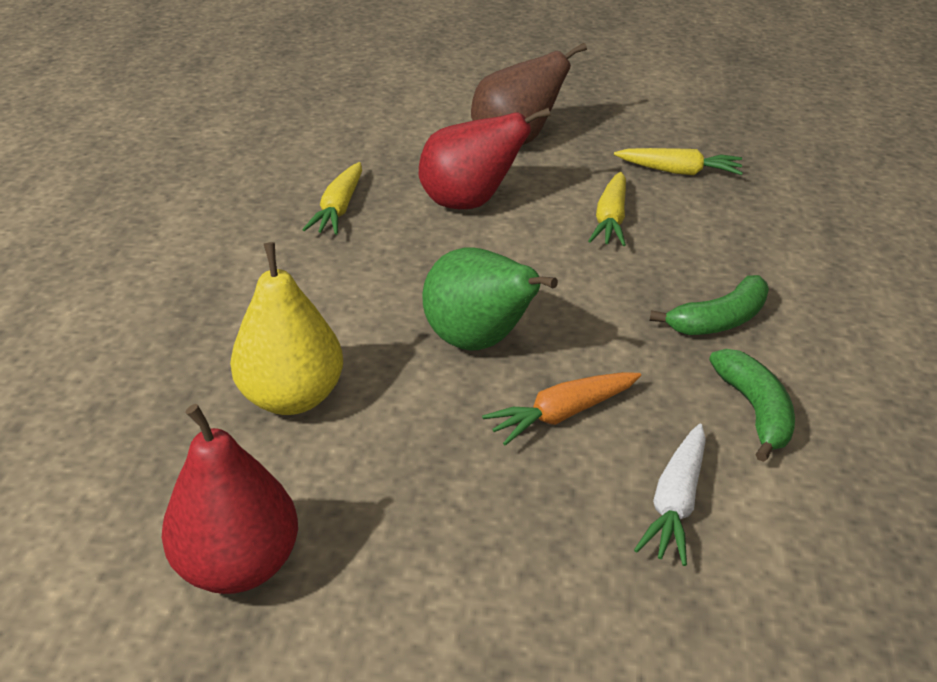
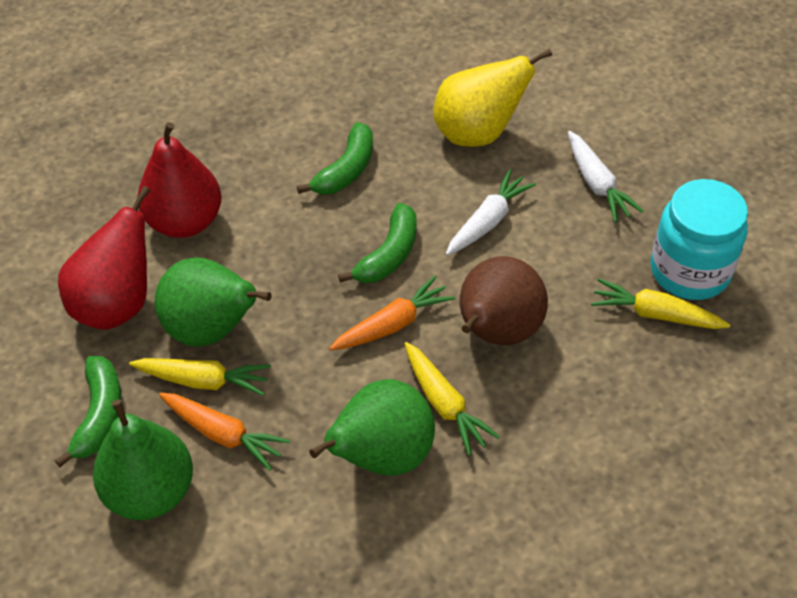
green banana: 2 -> 3
green pear: 1 -> 3
orange carrot: 1 -> 2
turquoise jar: 0 -> 1
white carrot: 1 -> 2

